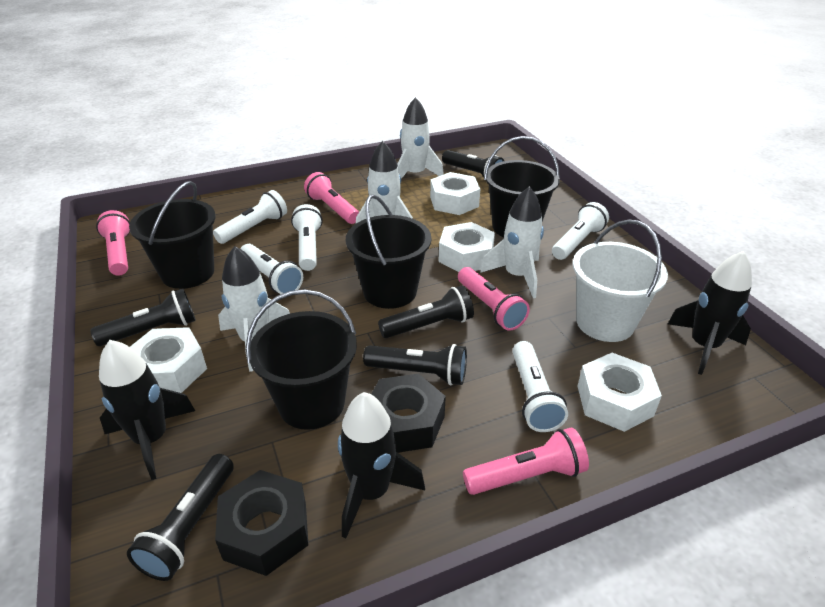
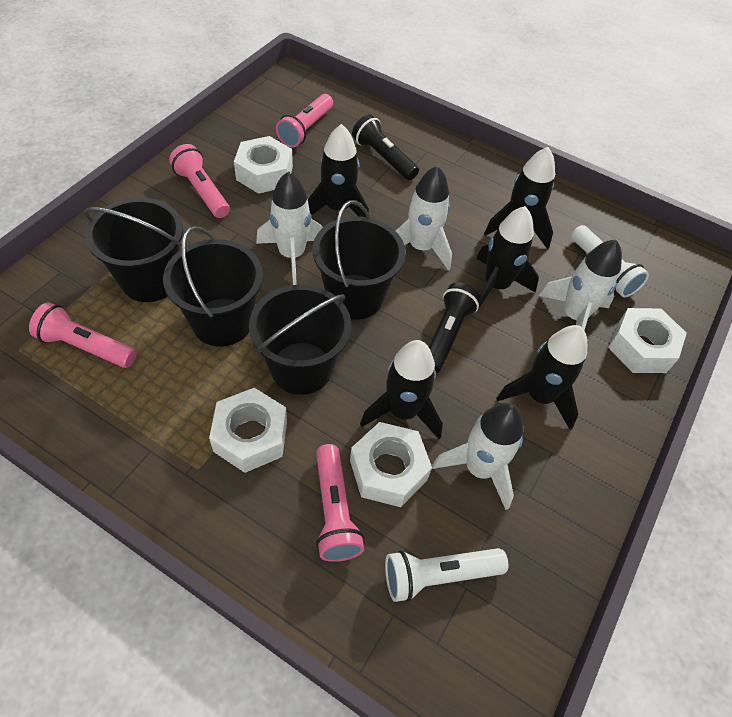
black flashlight: 5 -> 2
black nut: 2 -> 0
black rocket: 3 -> 5
white bucket: 1 -> 0
white flashlight: 5 -> 2

